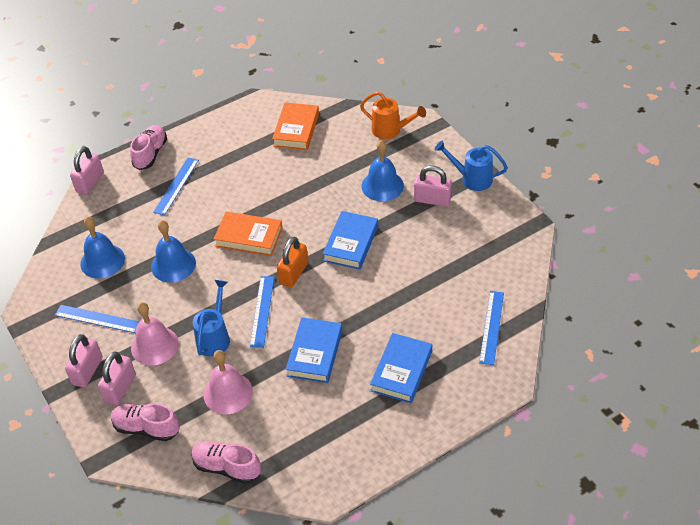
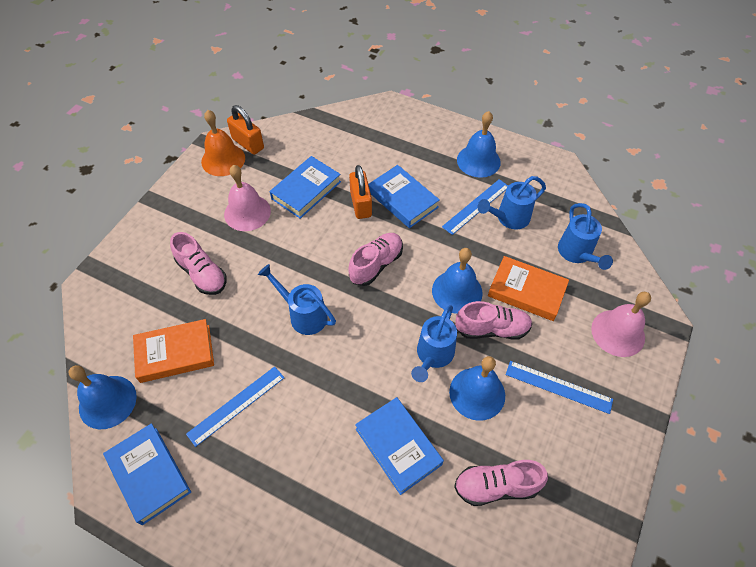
blue bell: 3 -> 4
blue book: 3 -> 4
blue ruler: 4 -> 3
blue watering can: 2 -> 4
orange bell: 0 -> 1
orange padlock: 1 -> 2
orange watering can: 1 -> 0
pink padlock: 4 -> 0
pink shoe: 3 -> 4

